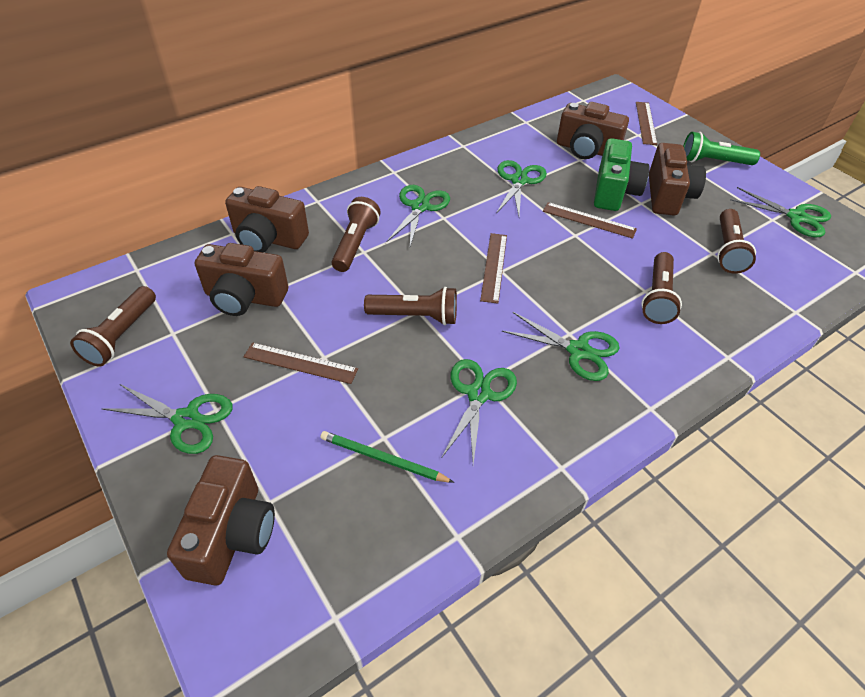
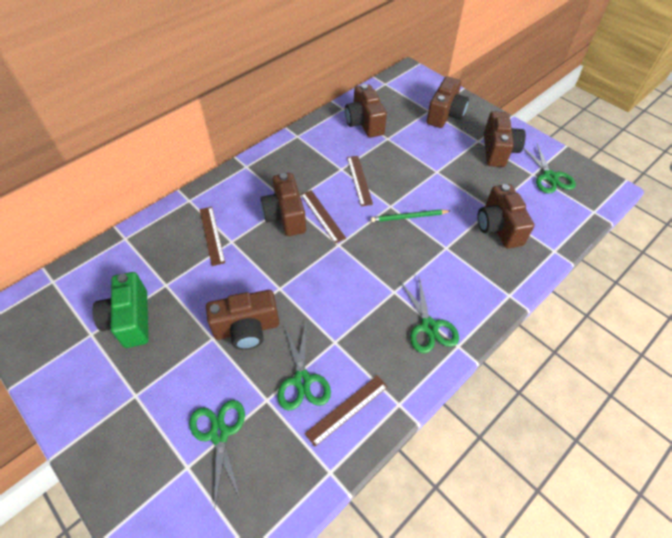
brown camera: 5 -> 6
brown flashlight: 5 -> 0
green flashlight: 1 -> 0
green scissors: 6 -> 4

